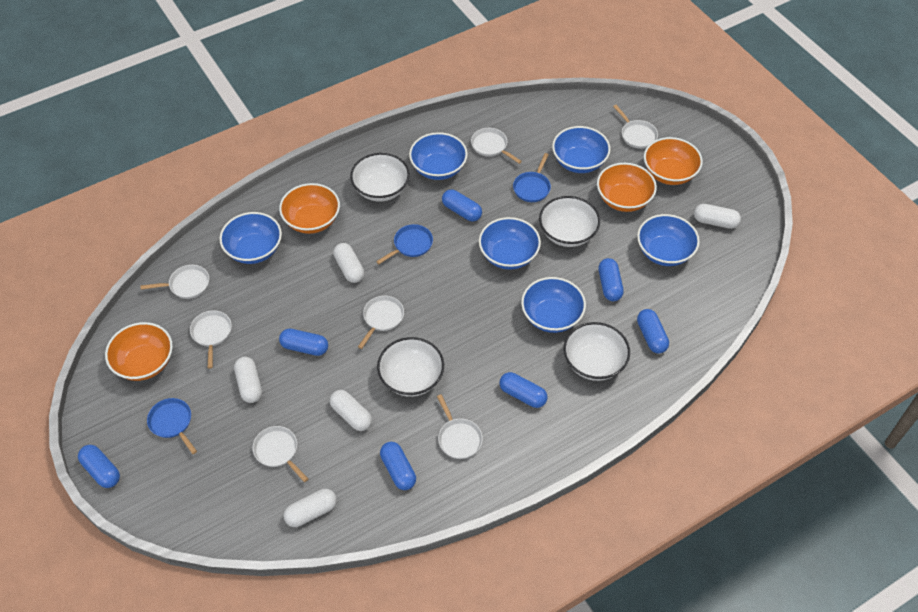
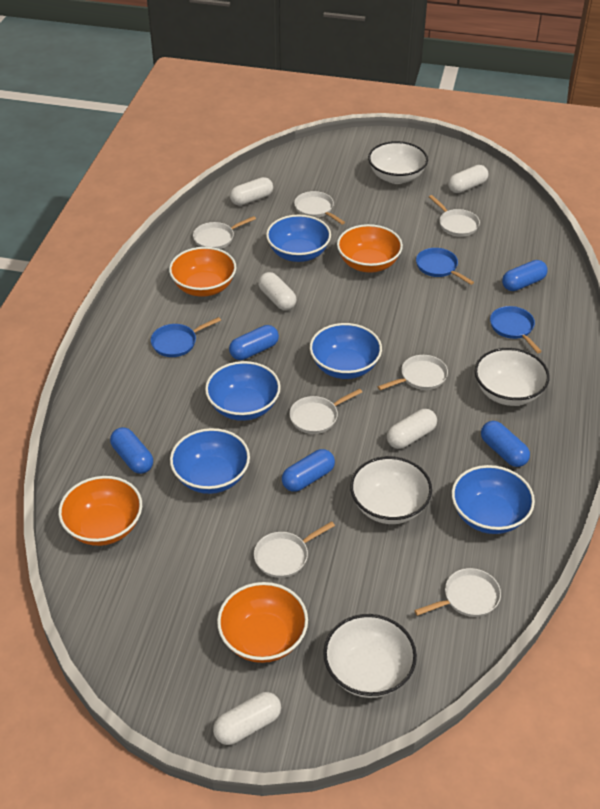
blue bowl: 6 -> 5
blue capsule: 7 -> 5

